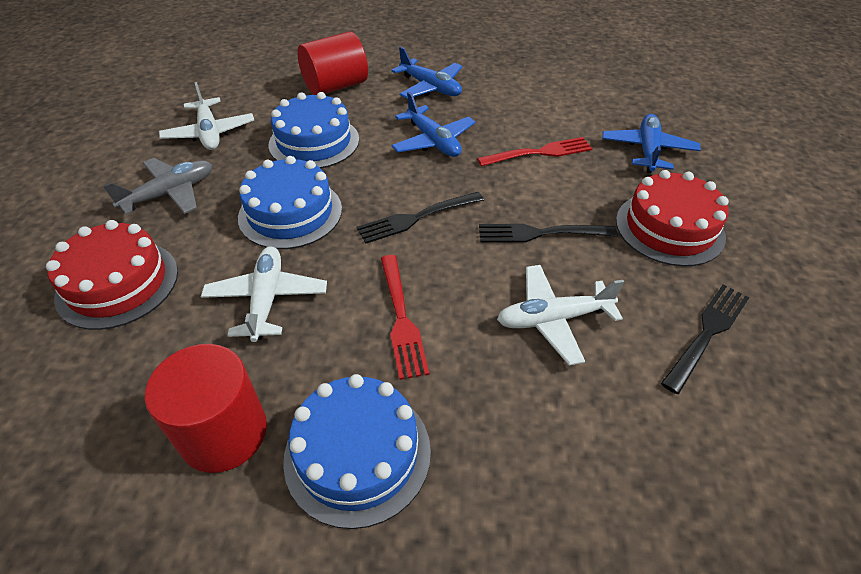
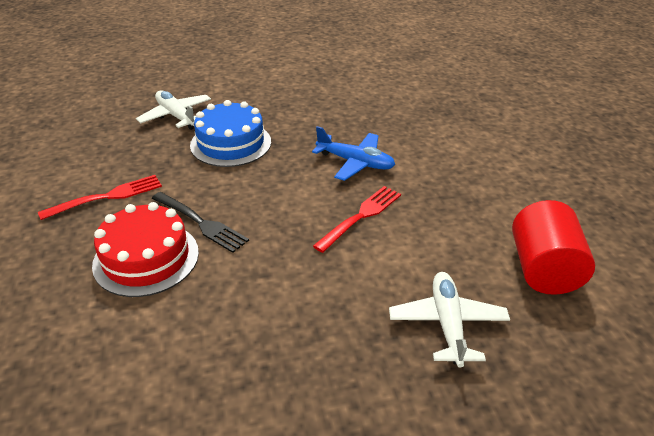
black fork: 3 -> 1
blue cake: 3 -> 1
blue plane: 3 -> 1
grey plane: 1 -> 0
red cake: 2 -> 1
red cylinder: 2 -> 1
white plane: 3 -> 2

